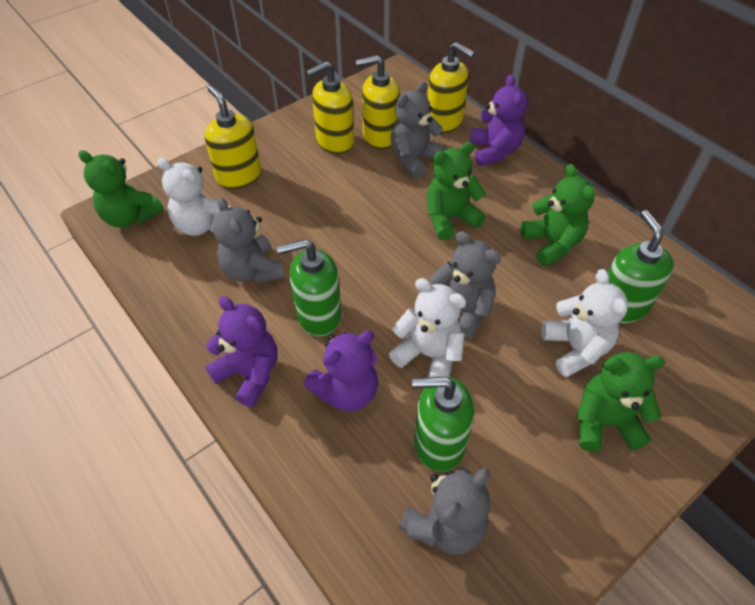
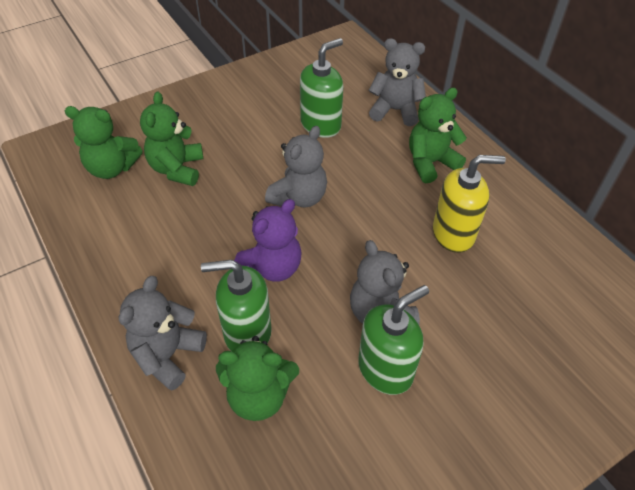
purple teddy bear: 3 -> 1
white teddy bear: 3 -> 0
yellow soap dispenser: 4 -> 1

